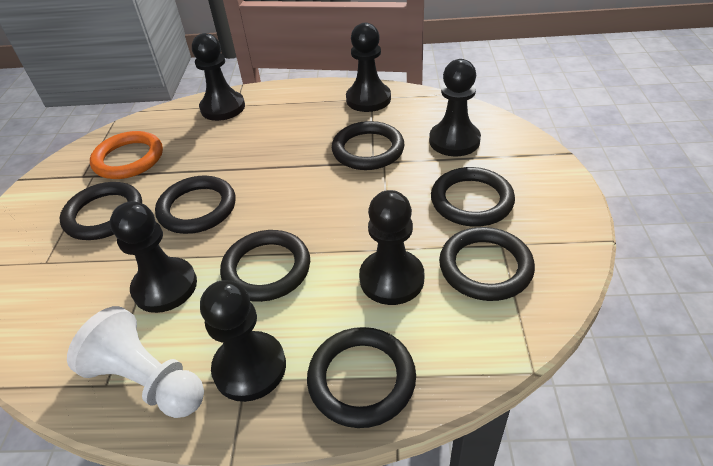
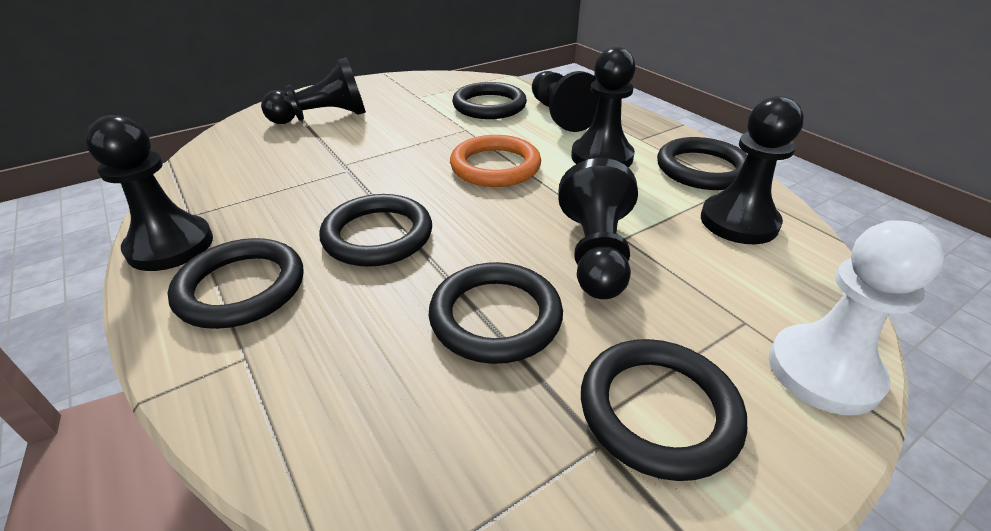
black ring: 7 -> 6

